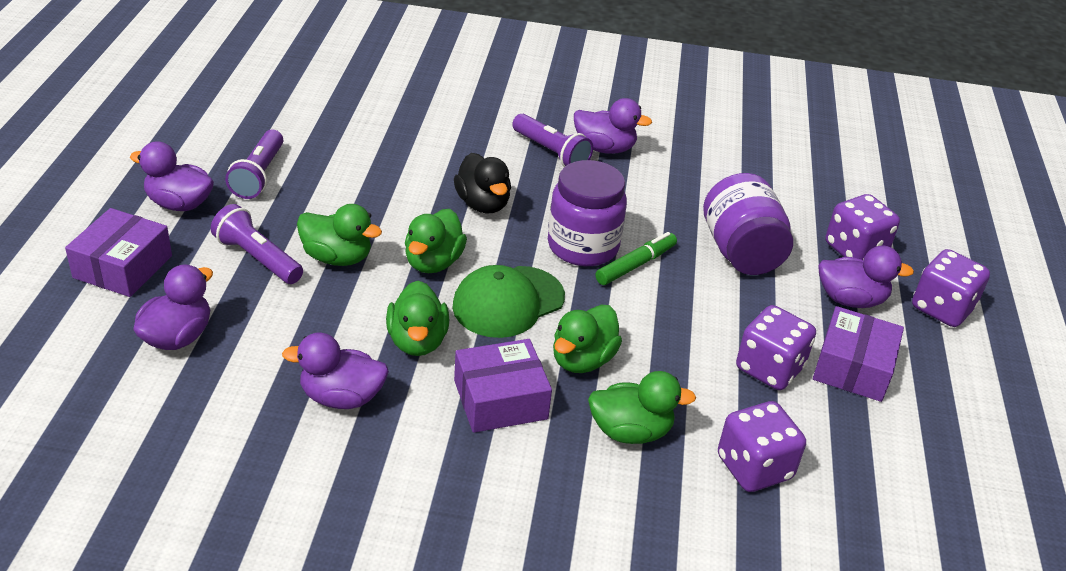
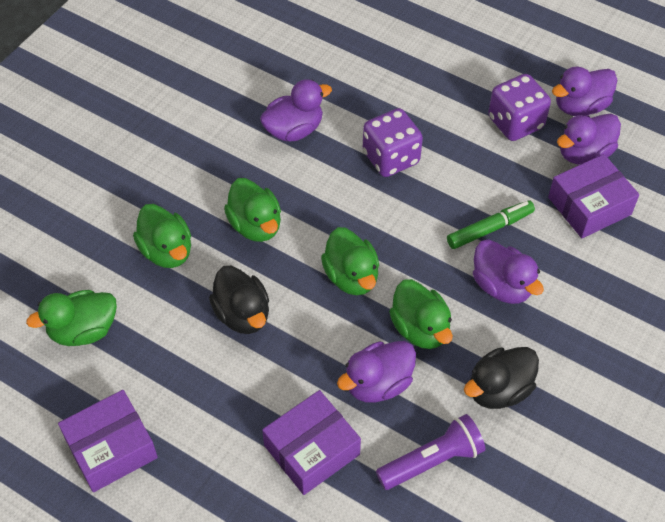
black duck: 1 -> 2
green cap: 1 -> 0
purple dice: 4 -> 2
purple flashlight: 3 -> 1
purple jar: 2 -> 0

